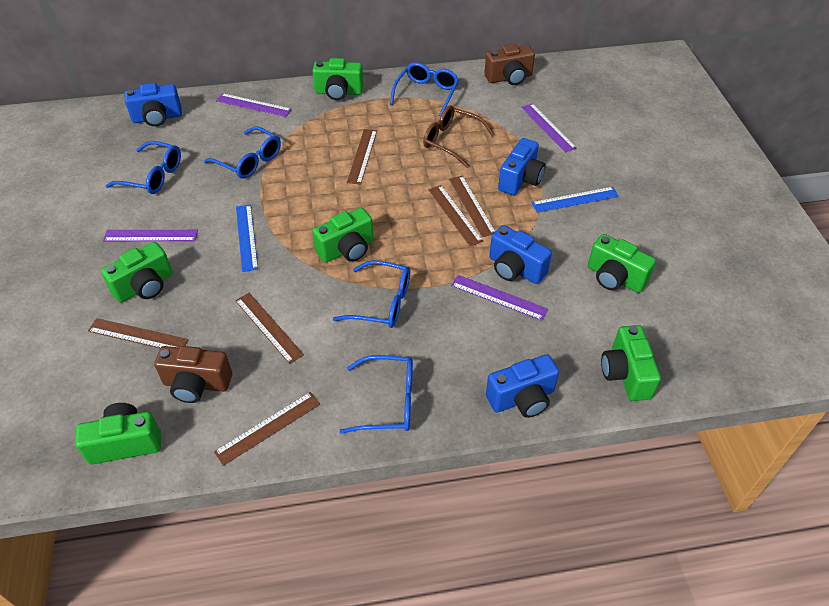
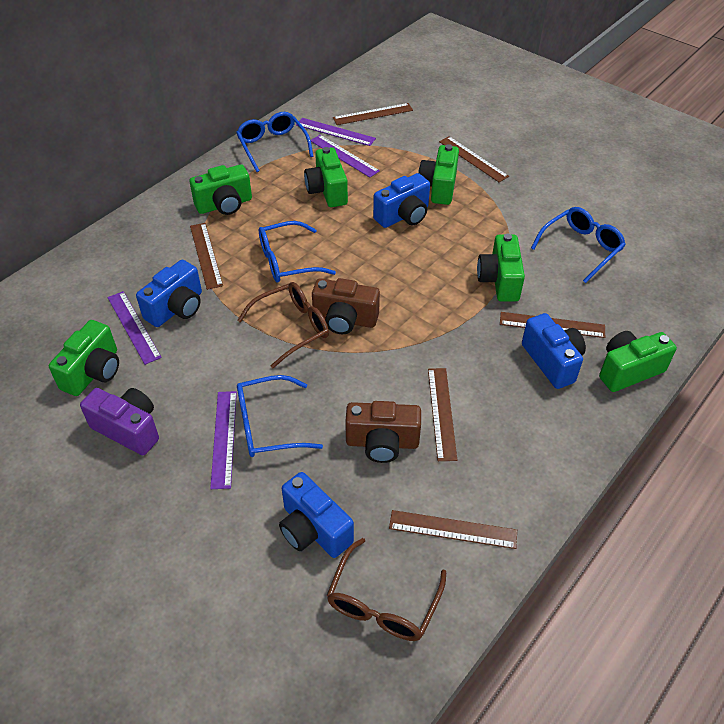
blue glasses: 5 -> 4
blue ruler: 2 -> 0
brown glasses: 1 -> 2
purple camera: 0 -> 1

